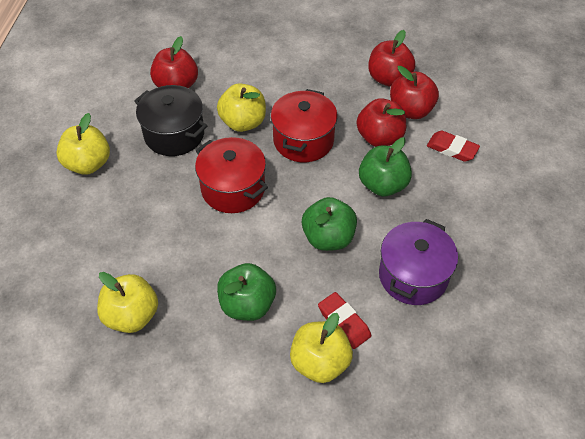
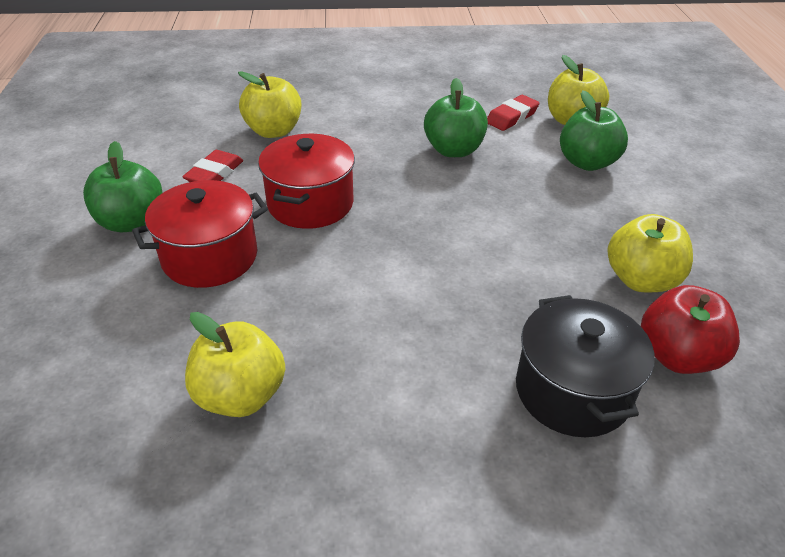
purple pot: 1 -> 0
red apple: 4 -> 1

